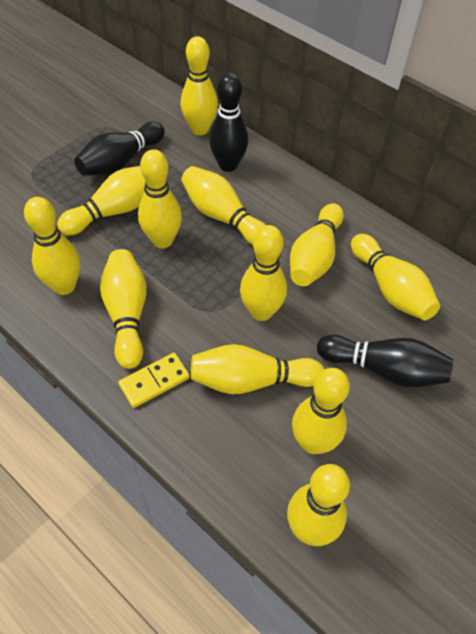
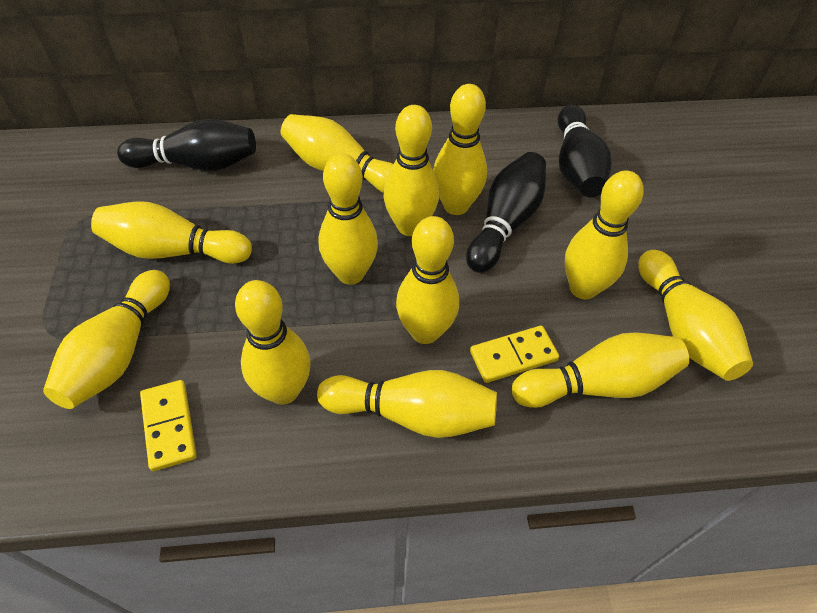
yellow domino: 1 -> 2

